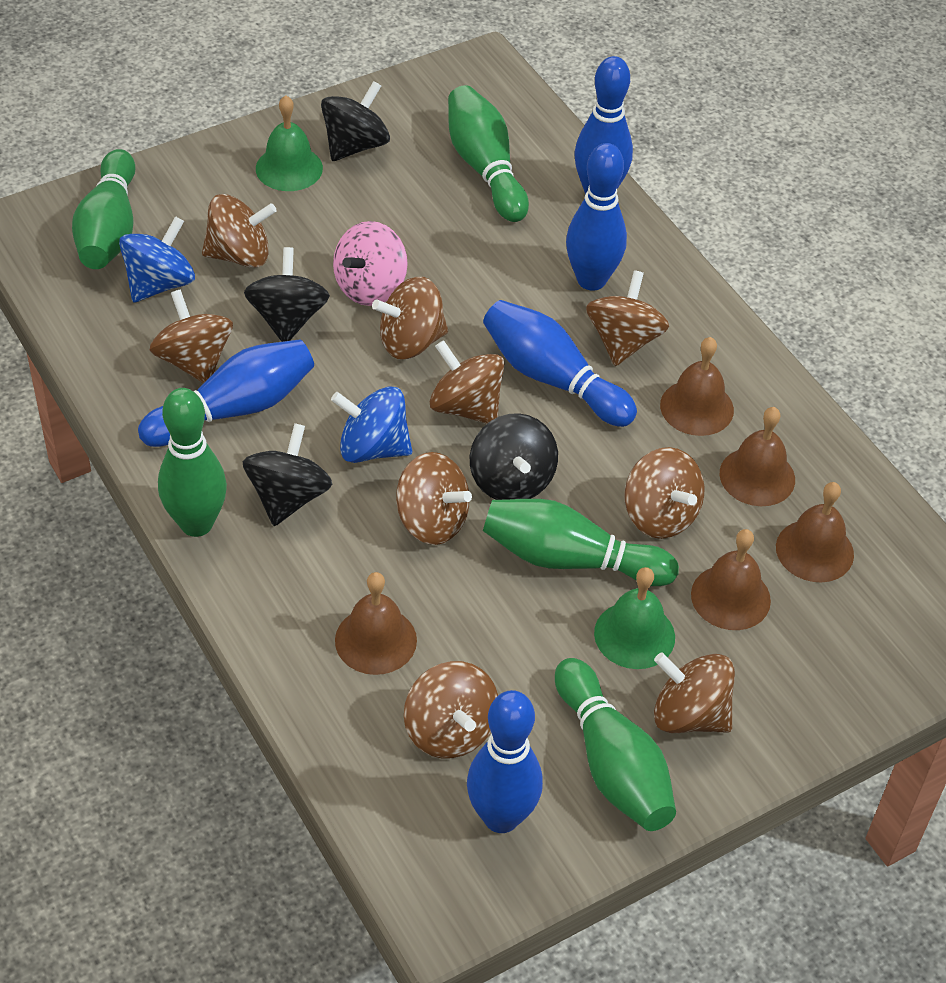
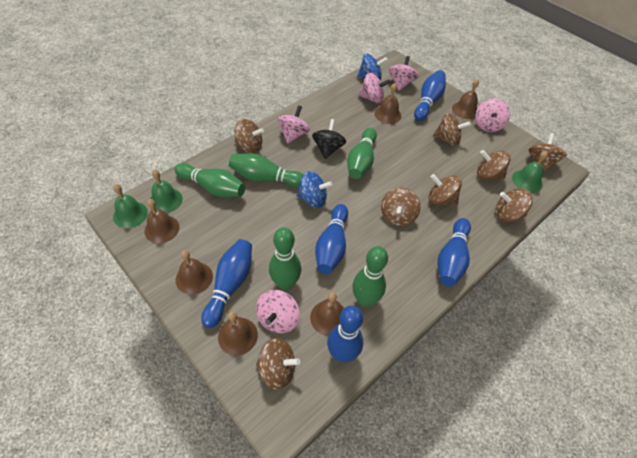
black spinning top: 4 -> 1
brown bell: 5 -> 6
brown spinning top: 9 -> 8
green bell: 2 -> 3
pink spinning top: 1 -> 5

